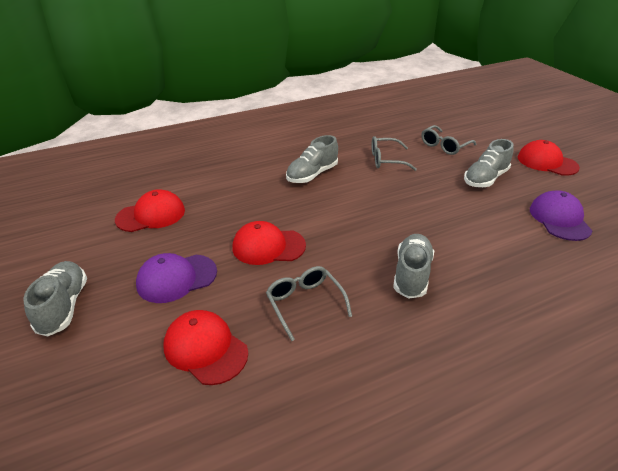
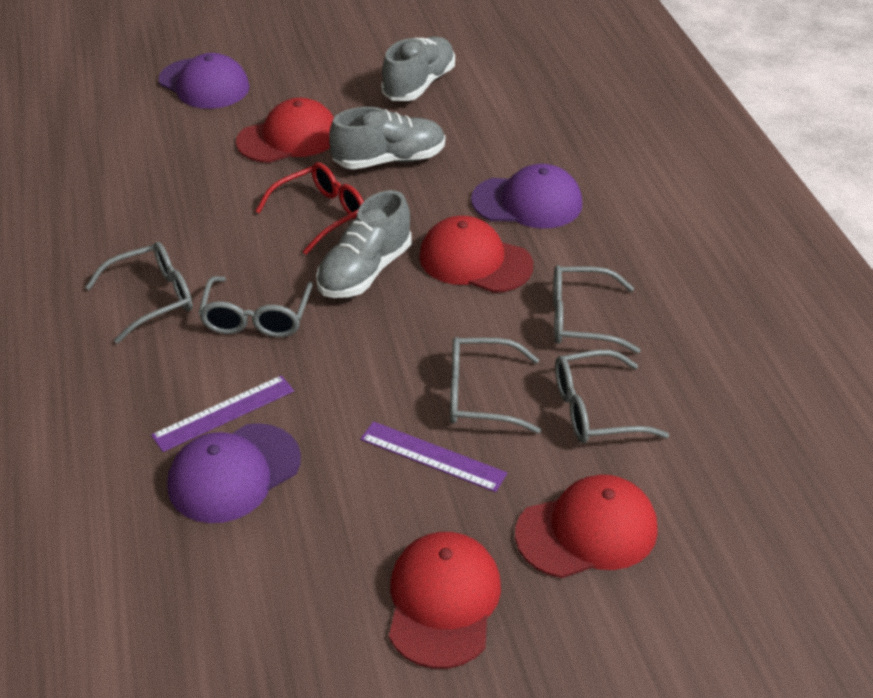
grey glasses: 3 -> 5
grey shoe: 4 -> 3
purple cap: 2 -> 3
purple ruler: 0 -> 2
red glasses: 0 -> 1

